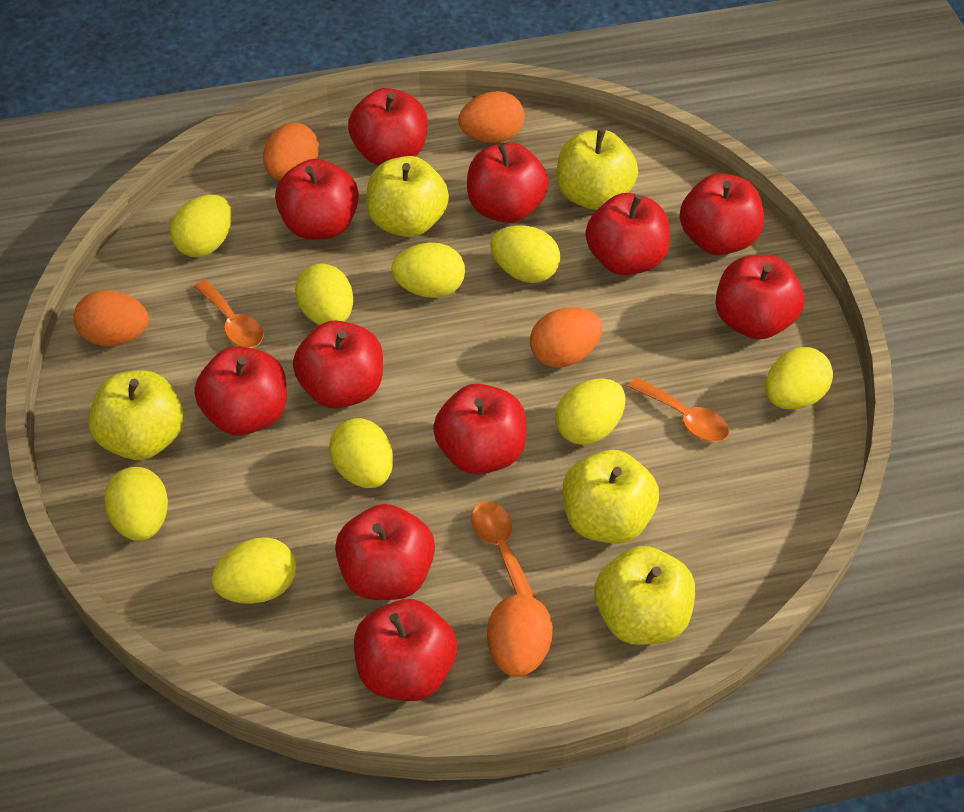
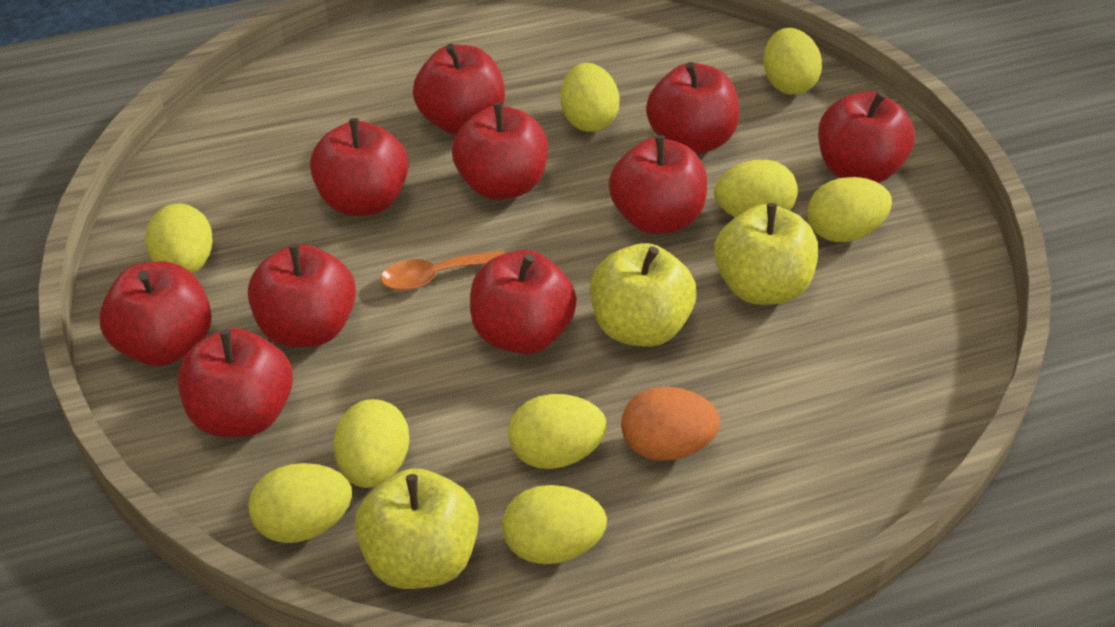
orange egg: 5 -> 1
orange spoon: 3 -> 1
red apple: 11 -> 10
yellow apple: 5 -> 3

